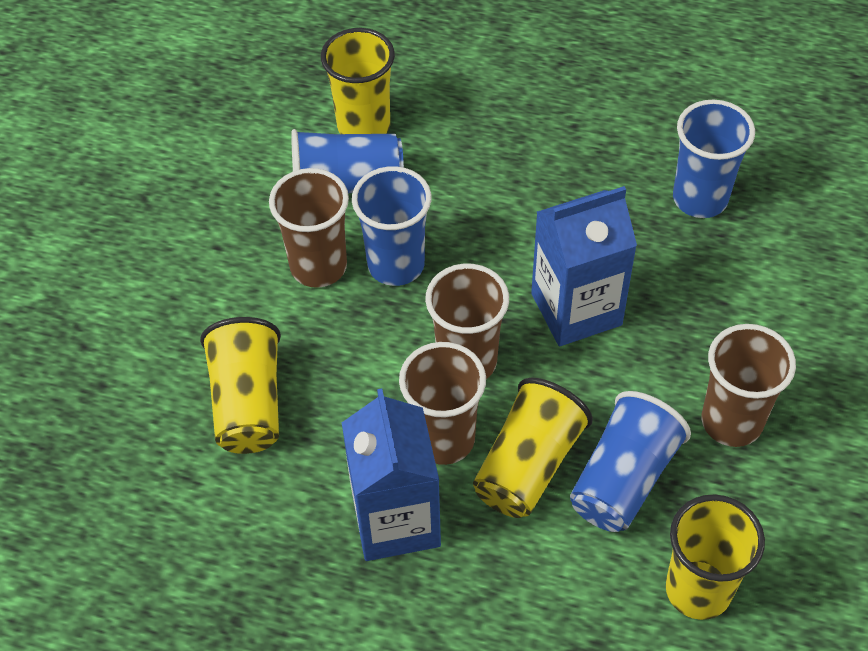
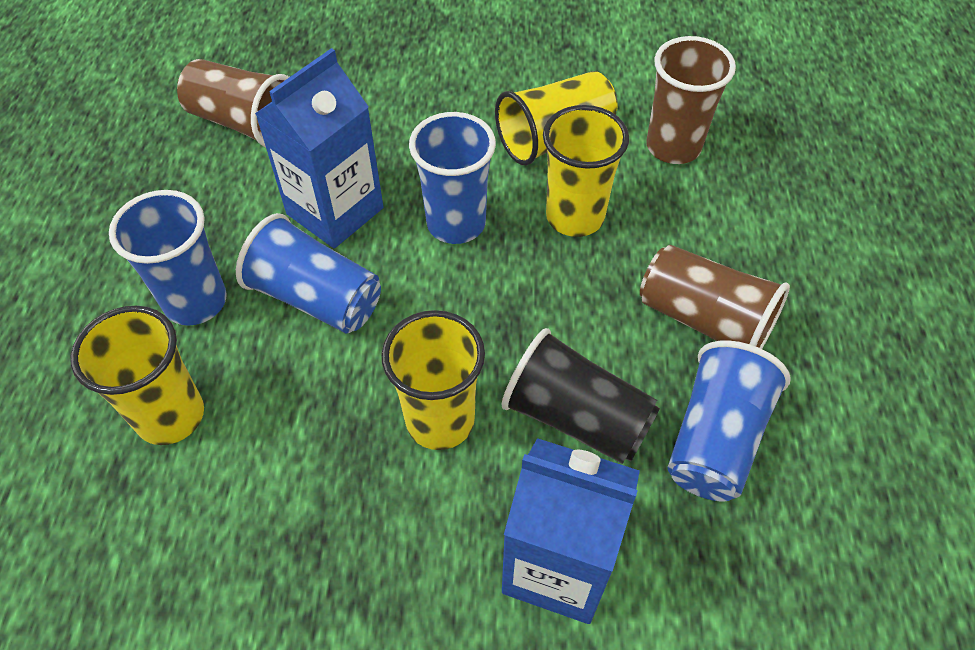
black cup: 0 -> 1
brown cup: 4 -> 3

